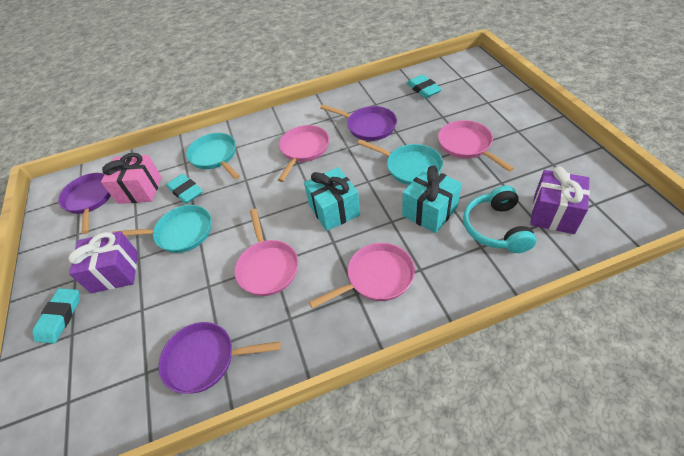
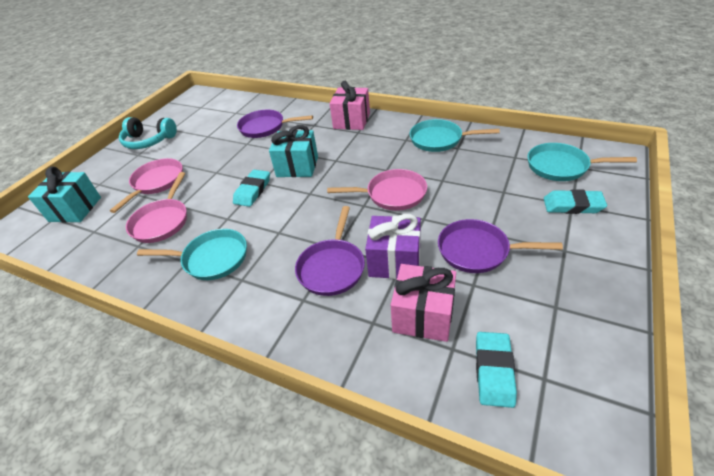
pink gift: 1 -> 2
pink pan: 4 -> 3
purple gift: 2 -> 1

